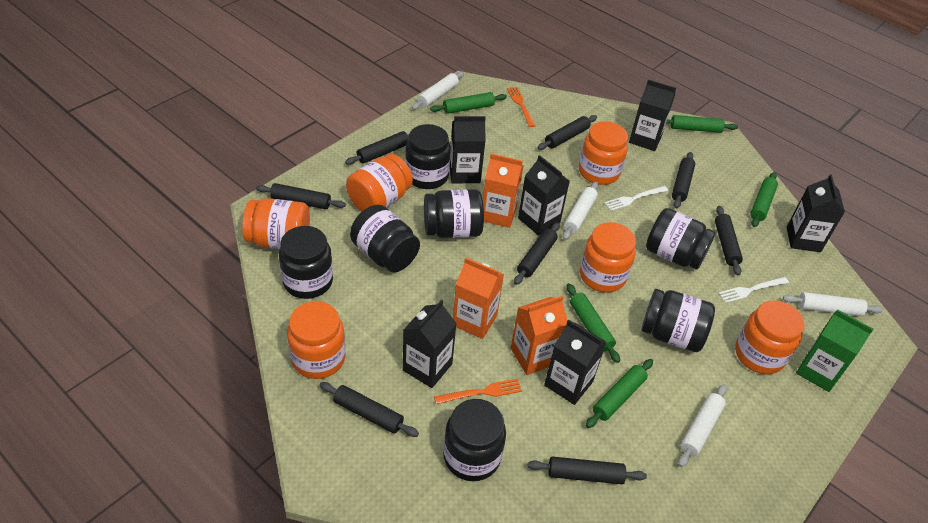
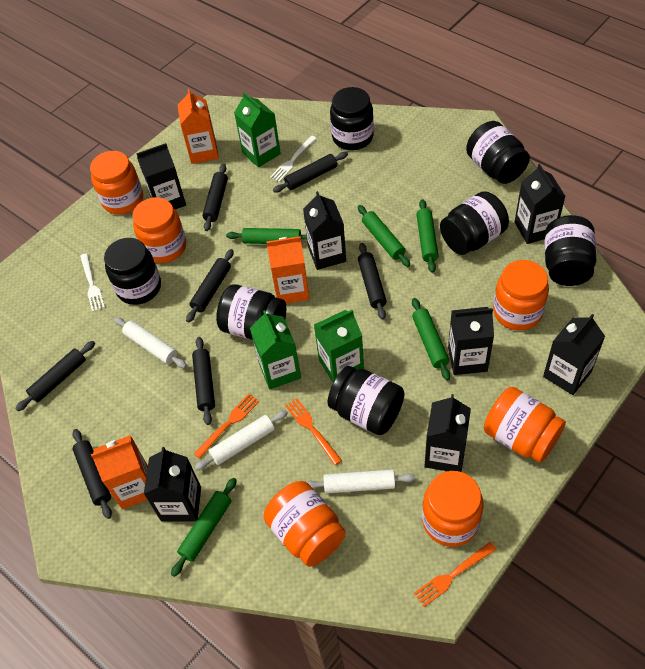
black carton: 6 -> 7
black rolling pin: 8 -> 7
green carton: 1 -> 3
orange fork: 2 -> 3
white rolling pin: 4 -> 3

